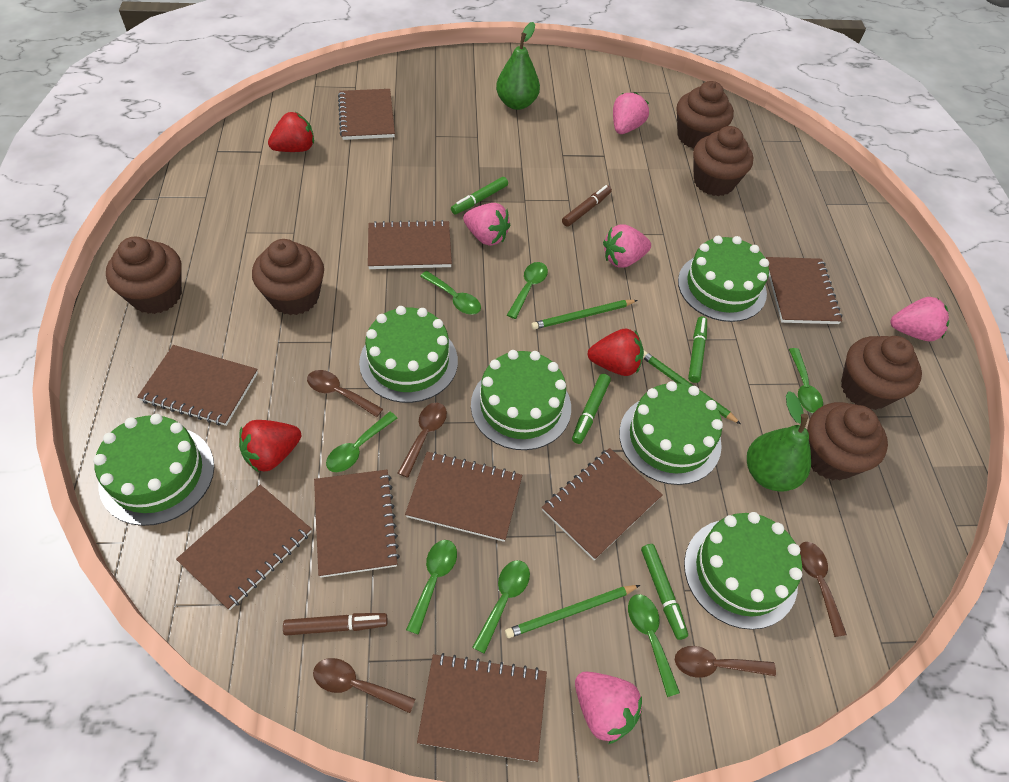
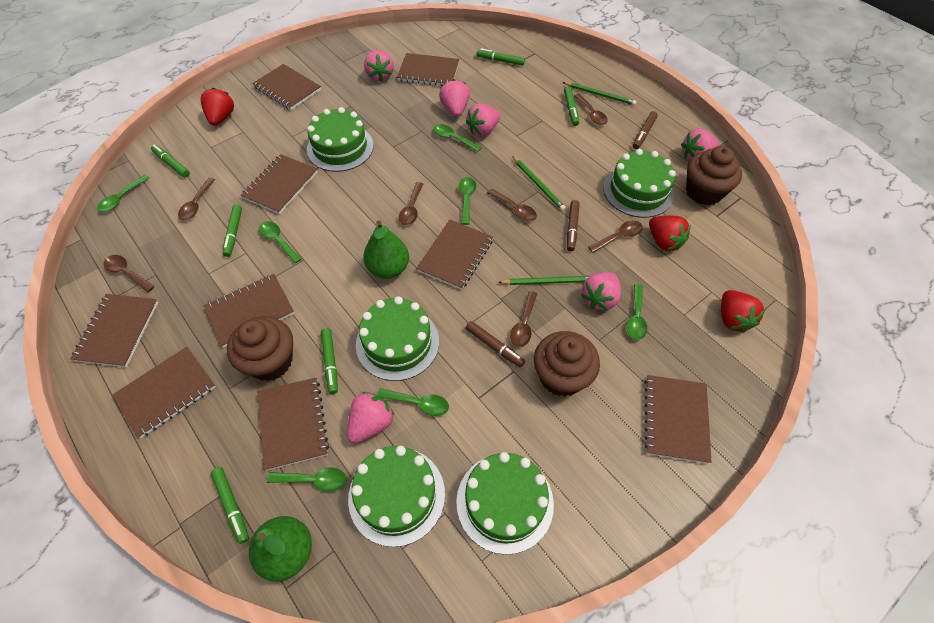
brown cupcake: 6 -> 3
brown marker: 2 -> 3
brown spoon: 5 -> 7
green cake: 6 -> 5
green marker: 4 -> 6
pink strawberry: 5 -> 6

